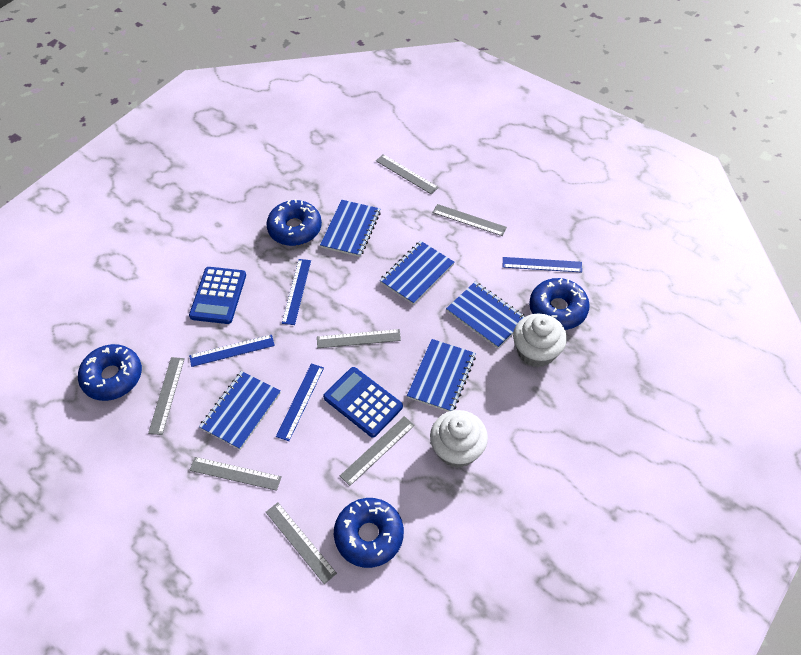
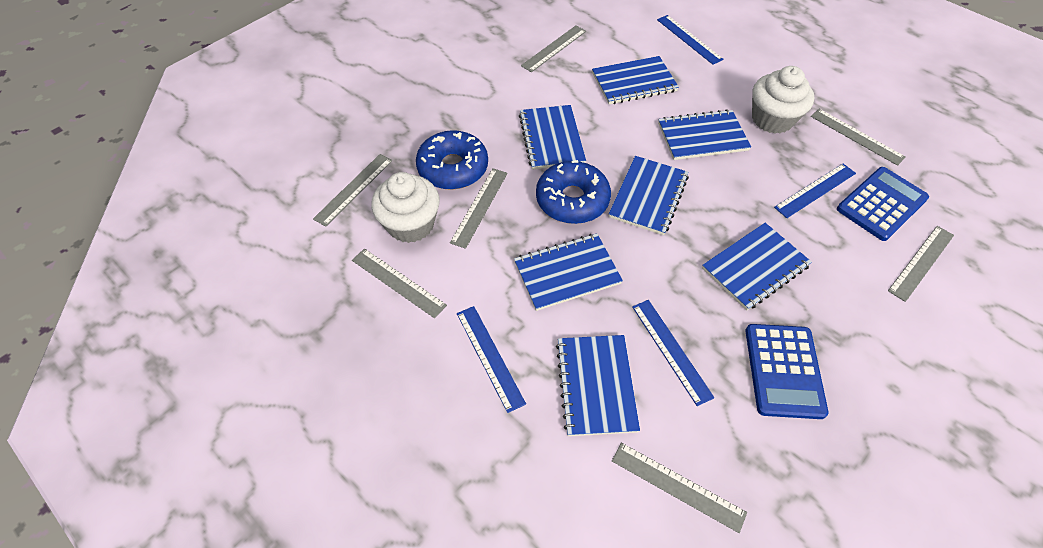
blue donut: 4 -> 2
blue notebook: 5 -> 7

